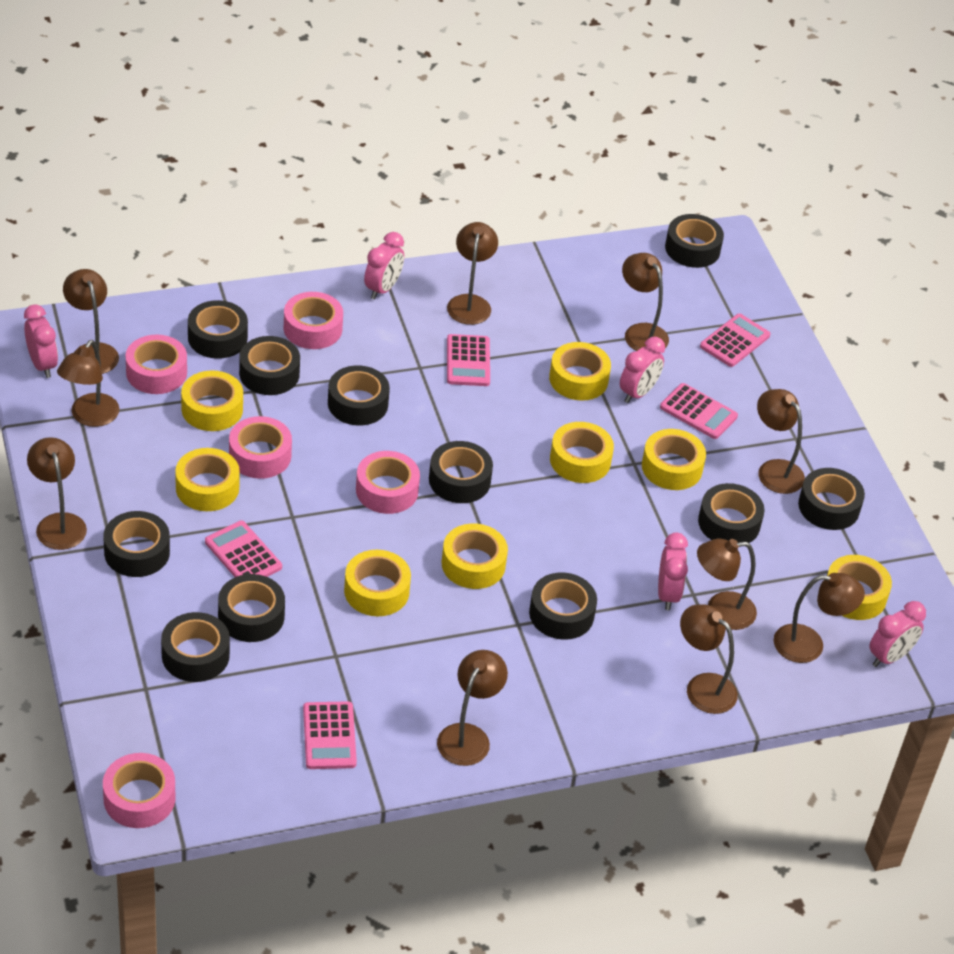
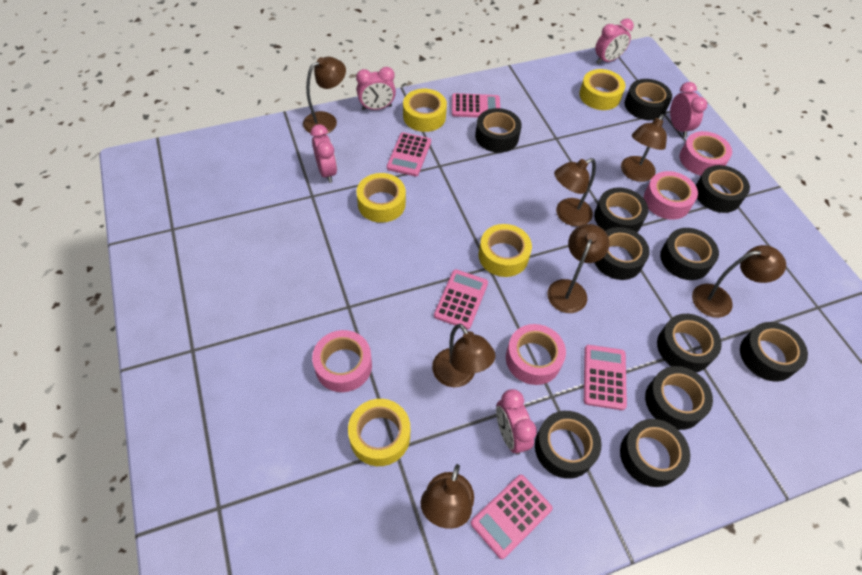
brown lamp: 10 -> 7
pink tape: 5 -> 4
yellow tape: 8 -> 5

